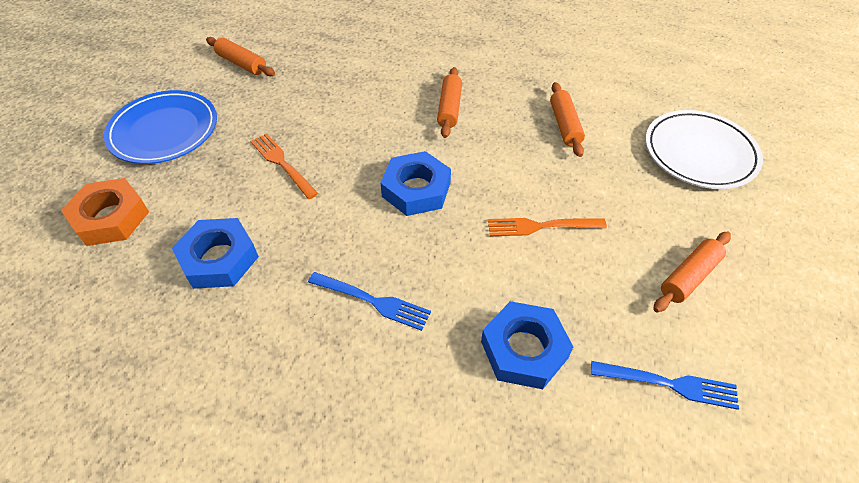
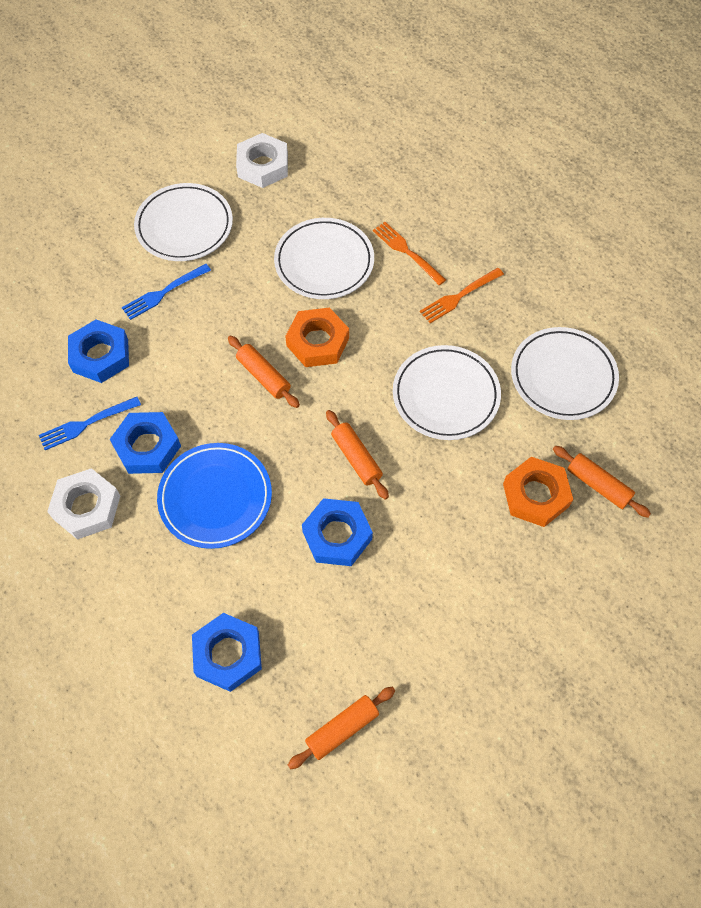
blue nut: 3 -> 4
orange nut: 1 -> 2
white nut: 0 -> 2
white plate: 1 -> 4

